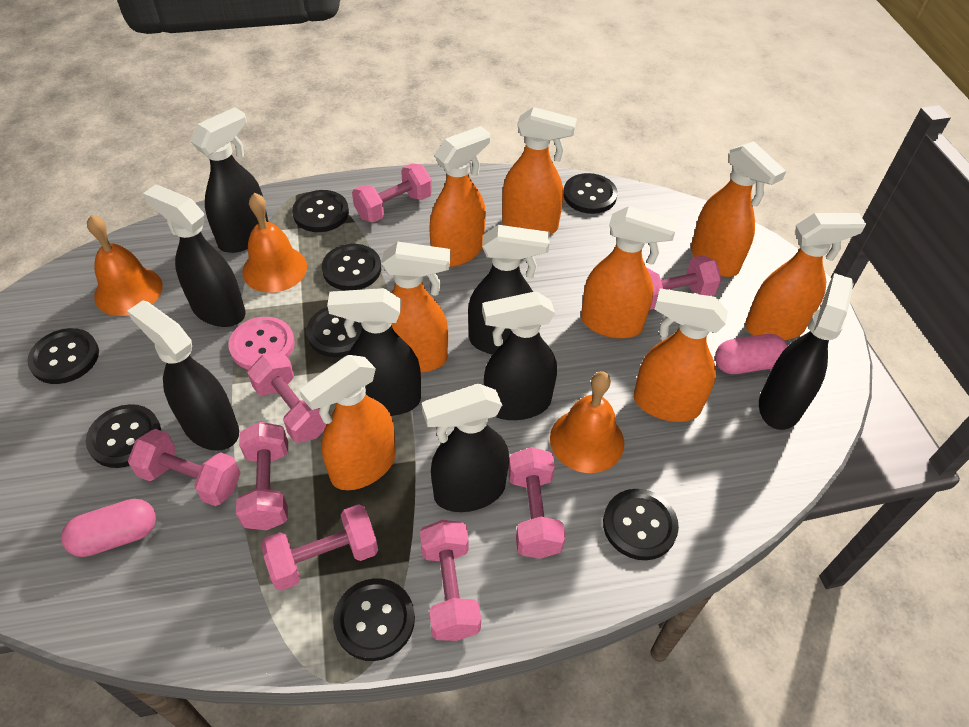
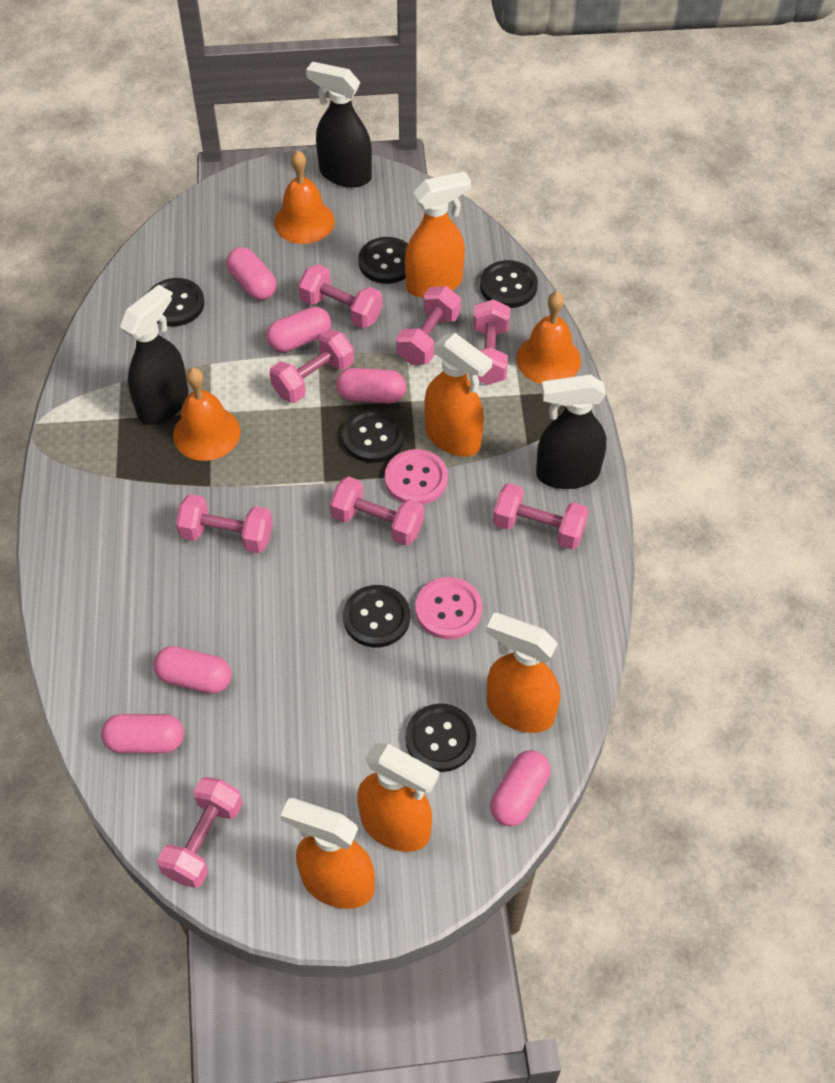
black button: 8 -> 6
black spray bottle: 8 -> 3
orange spray bottle: 8 -> 5
pink button: 1 -> 2
pink capsule: 2 -> 6

